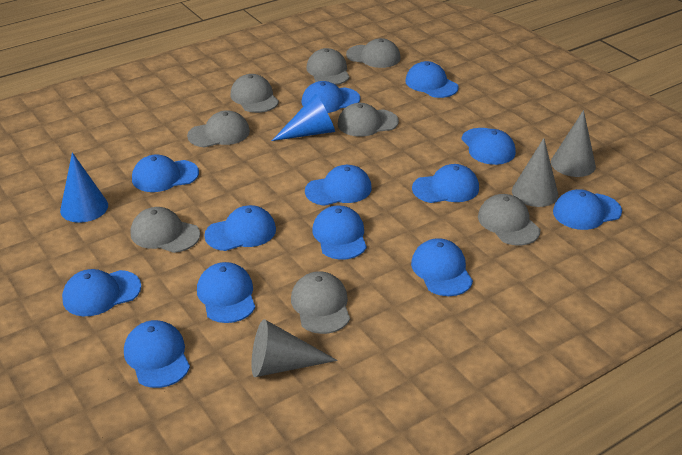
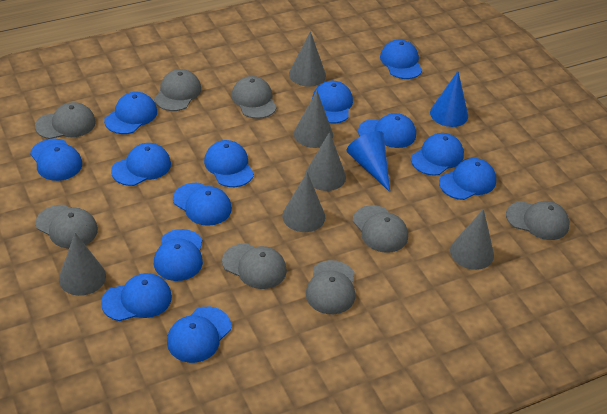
grey cone: 3 -> 6

